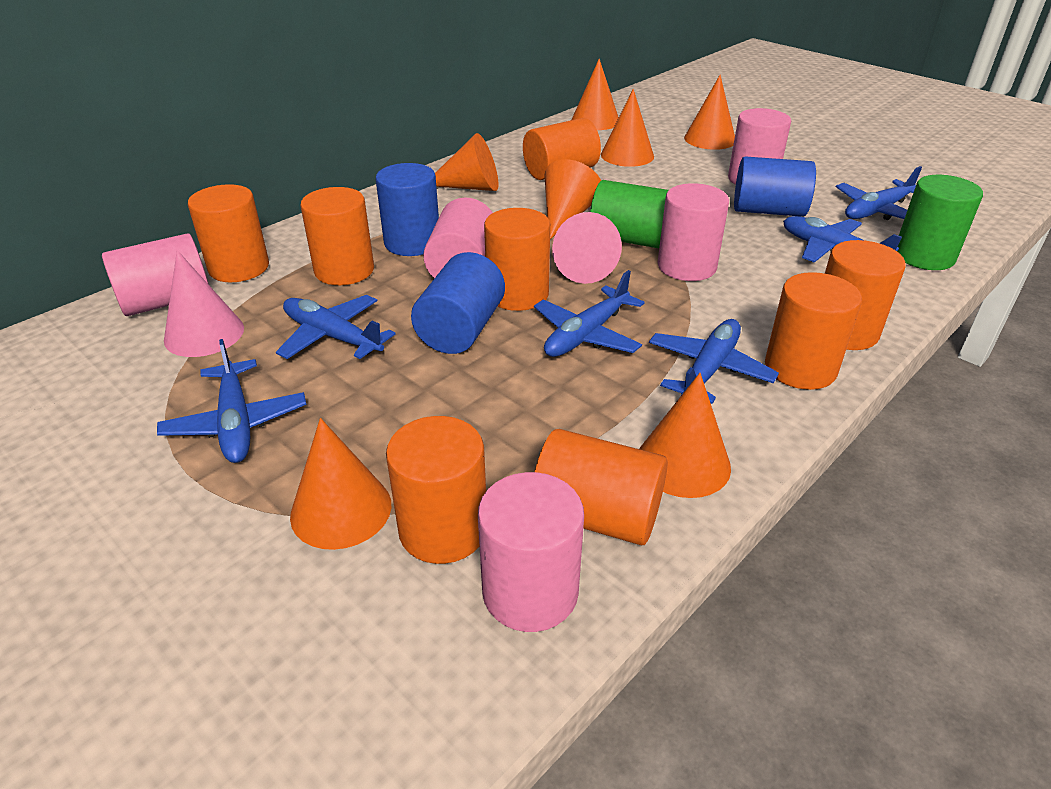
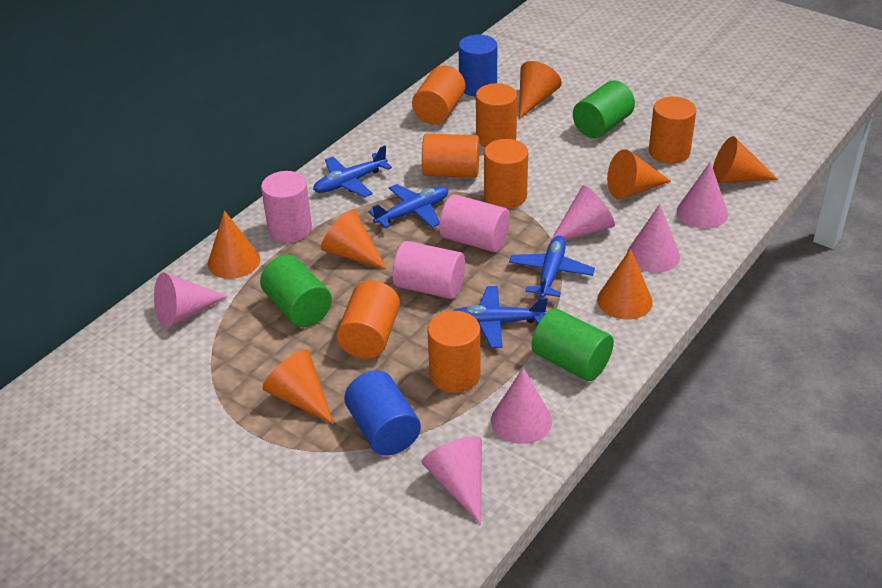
blue cylinder: 3 -> 2
blue plane: 6 -> 4
green cylinder: 2 -> 3
orange cylinder: 8 -> 7
pink cone: 2 -> 6
pink cylinder: 5 -> 3

